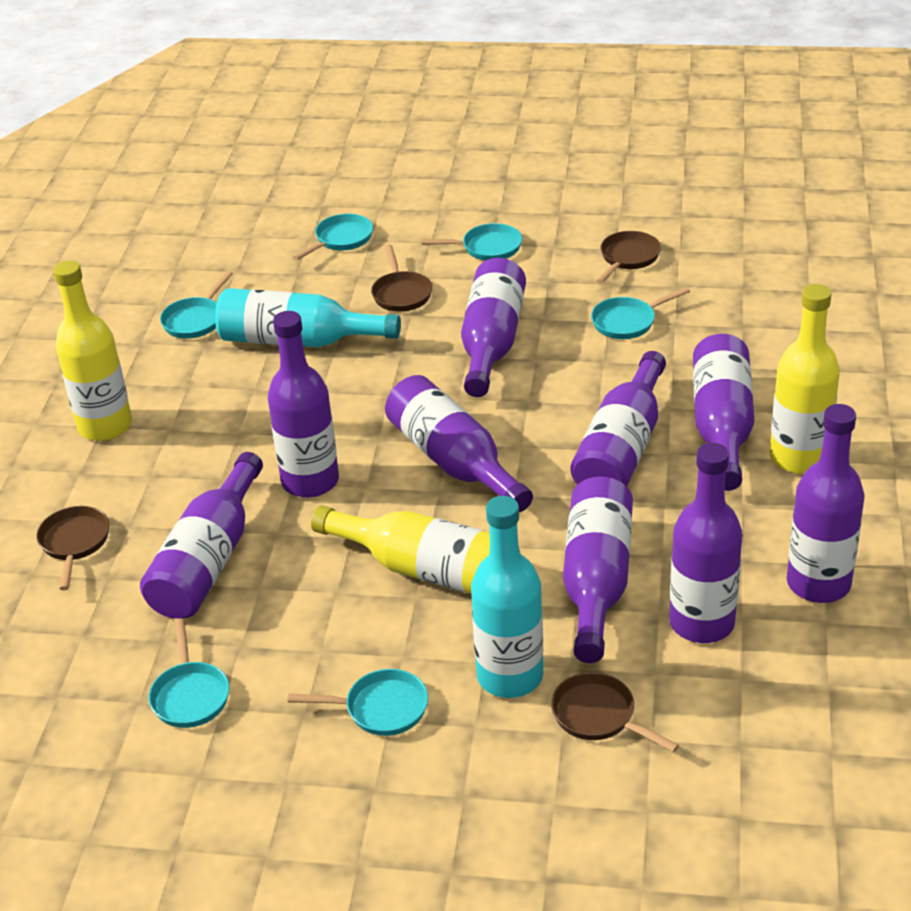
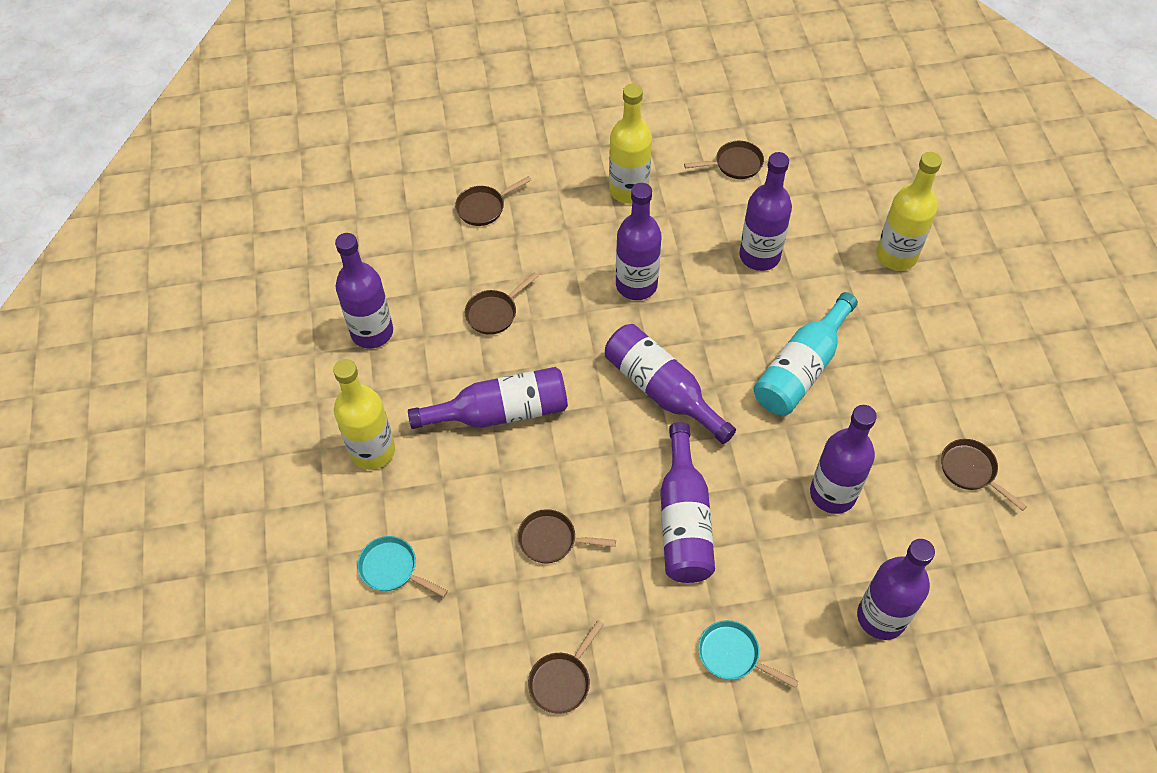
brown pan: 4 -> 6
purple bottle: 9 -> 8
turquoise bottle: 2 -> 1
turquoise pan: 6 -> 2

